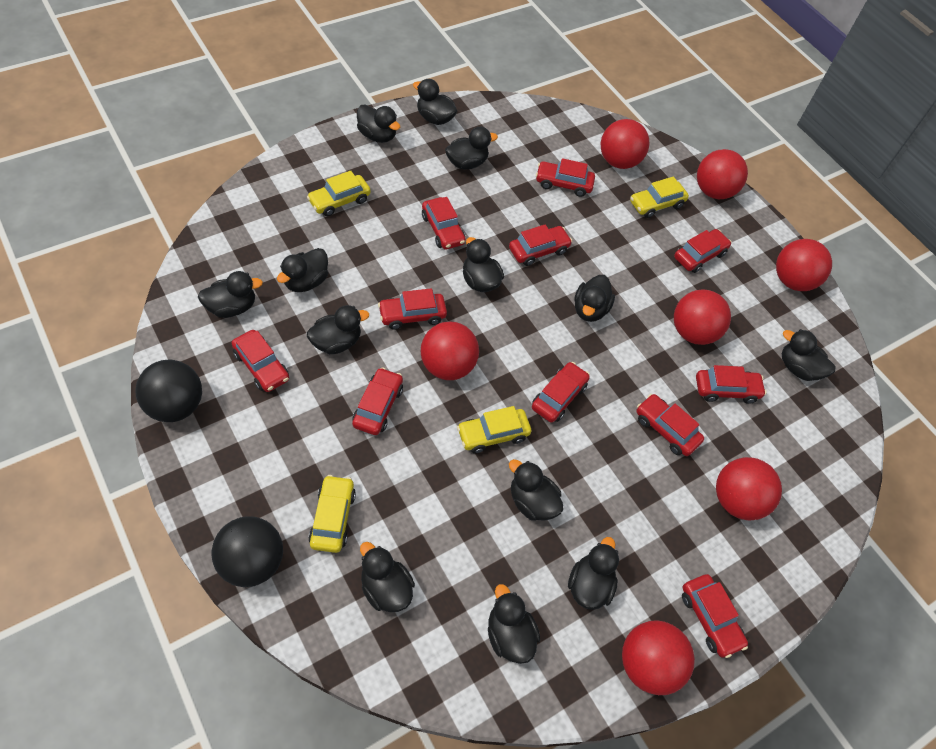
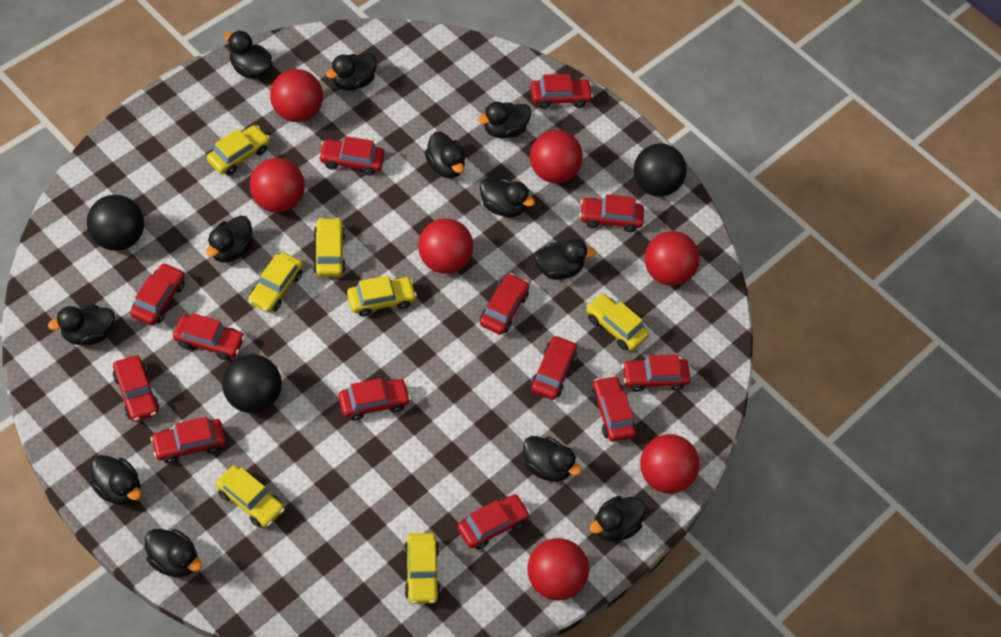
black ball: 2 -> 3
black duck: 13 -> 12
red car: 11 -> 13
yellow car: 4 -> 7

